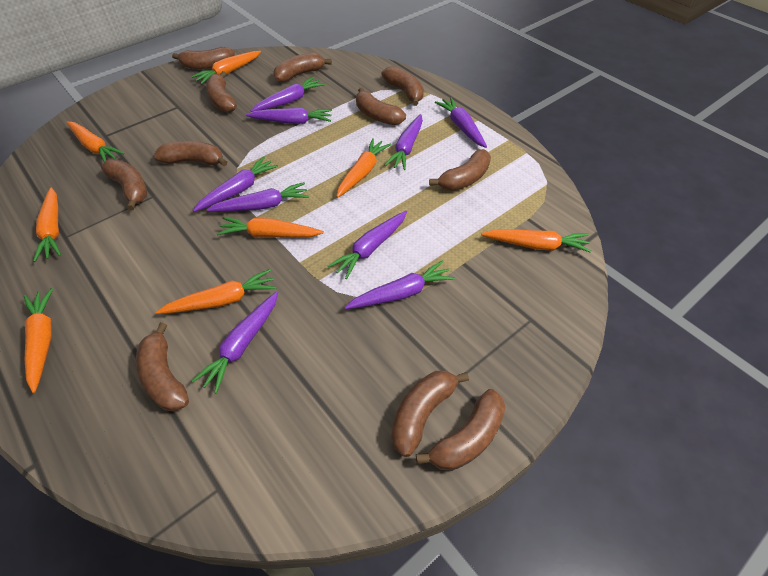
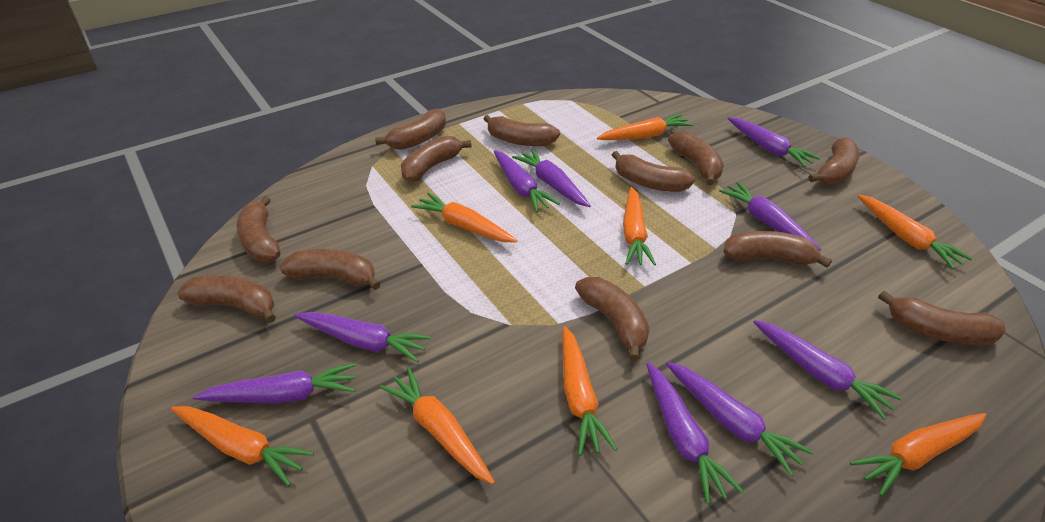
brown banana: 11 -> 12

